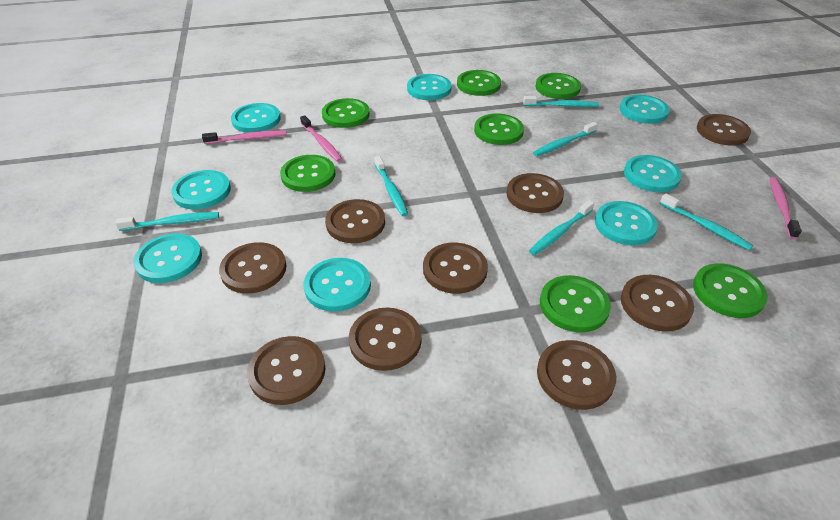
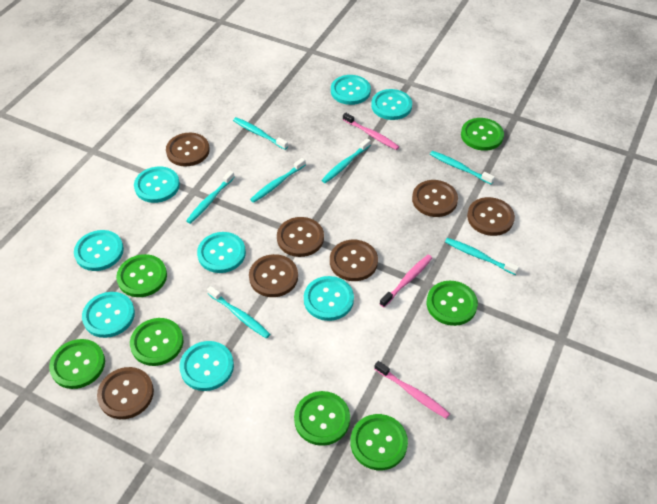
brown button: 9 -> 7
turquoise toothbrush: 6 -> 7

